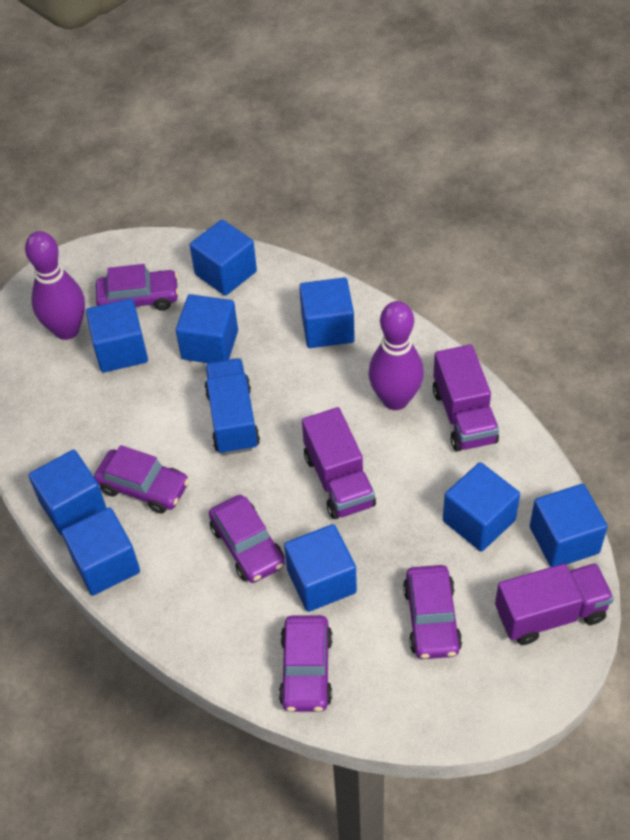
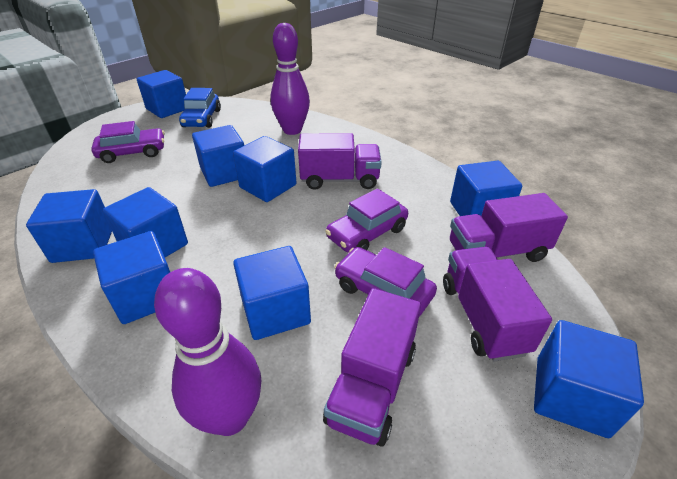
blue car: 0 -> 1
blue truck: 1 -> 0
purple car: 5 -> 3
purple truck: 3 -> 4

